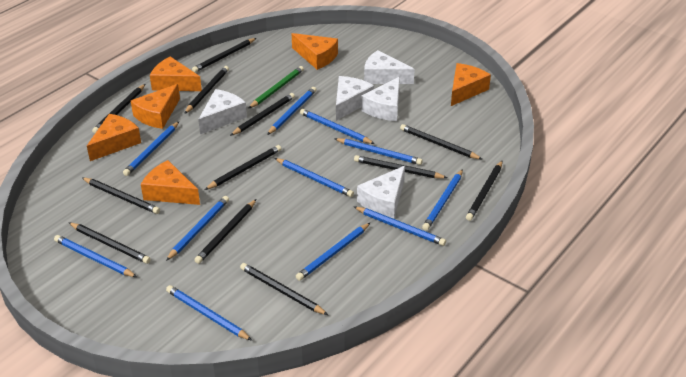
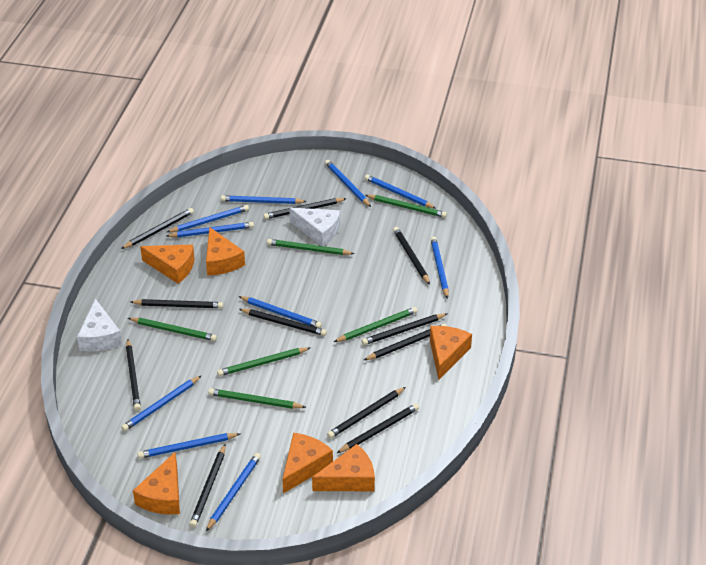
black pencil: 12 -> 11
blue pencil: 11 -> 10
green pencil: 1 -> 6
white cheese: 5 -> 2

